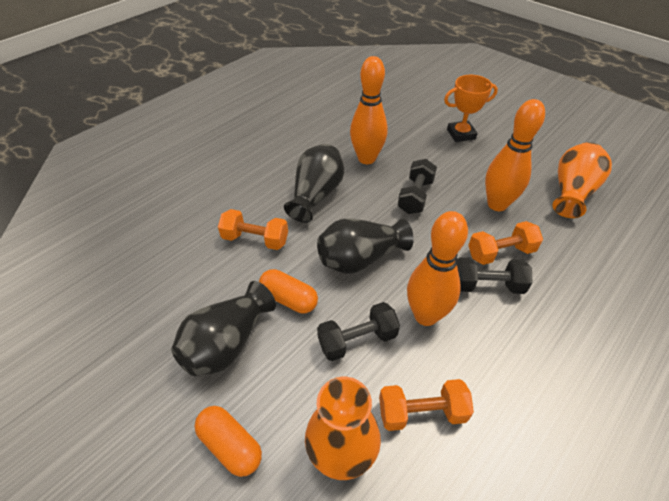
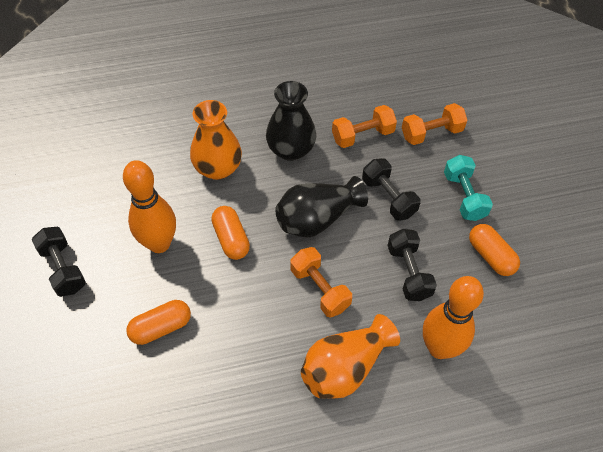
black vase: 3 -> 2
orange bowling pin: 3 -> 2
orange capsule: 2 -> 3
orange trophy: 1 -> 0
turquoise dumbbell: 0 -> 1

